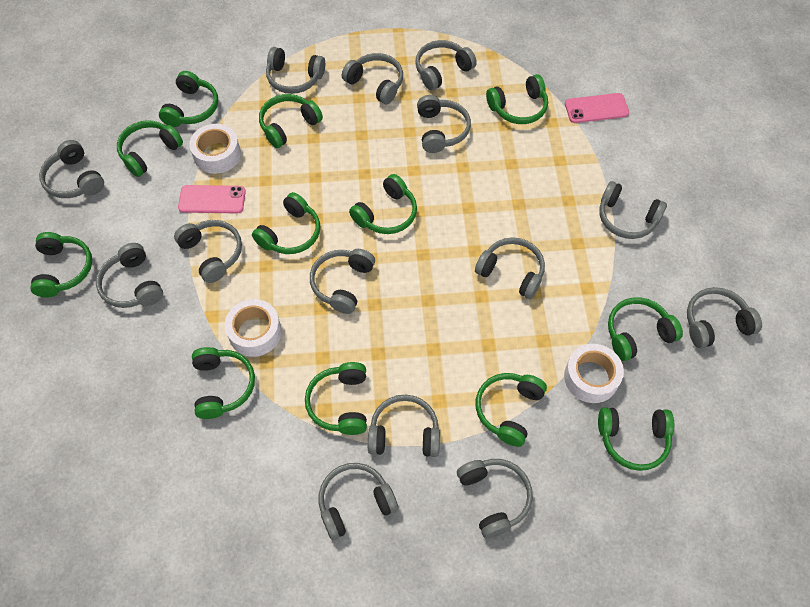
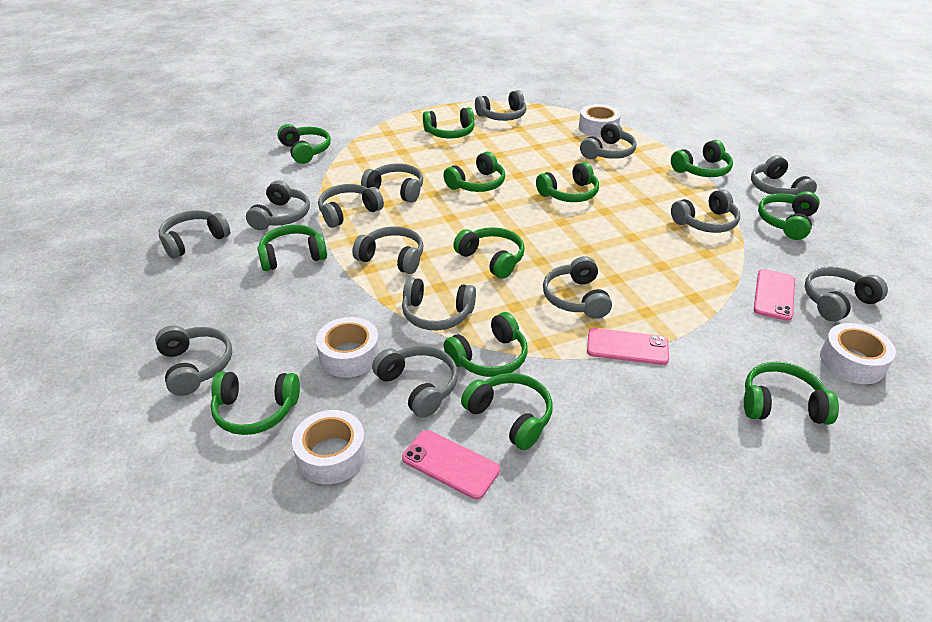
pink phone: 2 -> 3
white tape: 3 -> 4

